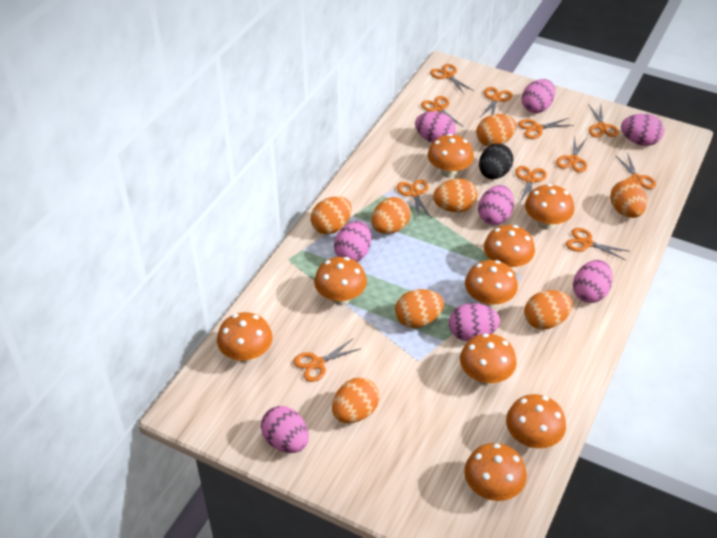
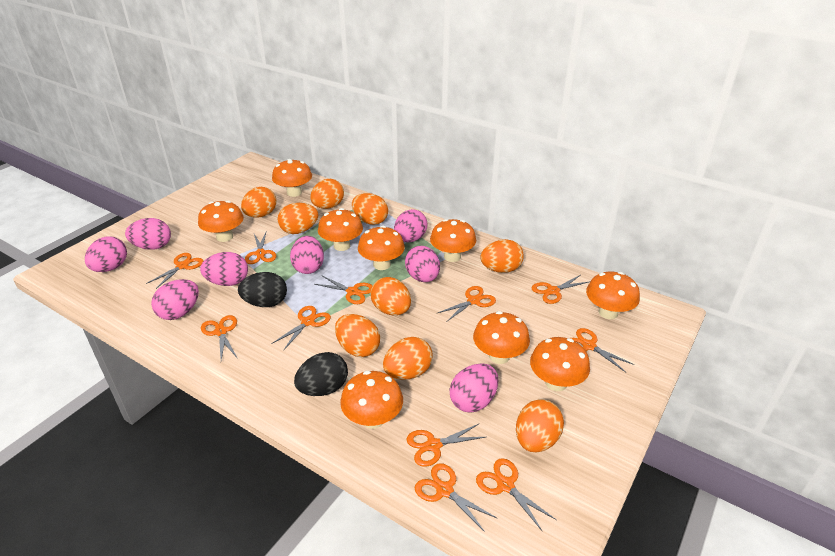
black egg: 1 -> 2
orange egg: 8 -> 9

